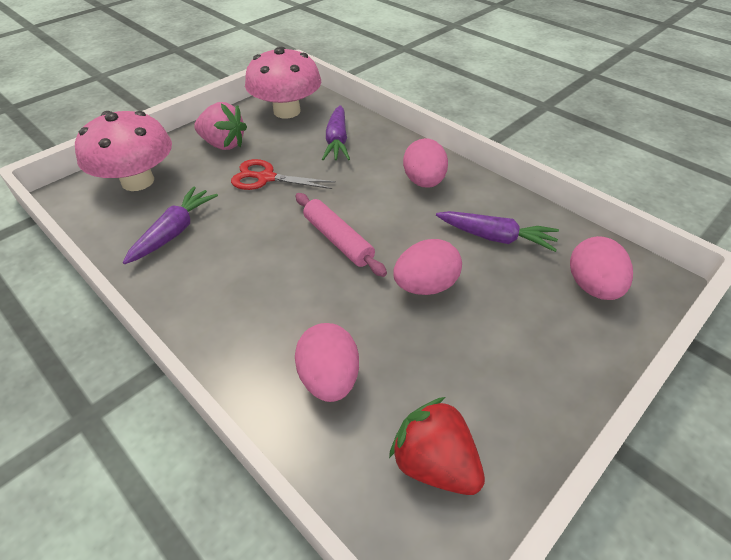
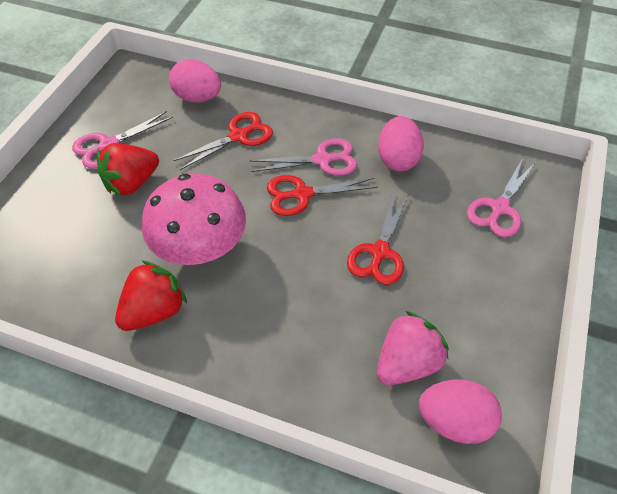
pink egg: 4 -> 3
pink mushroom: 2 -> 1
pink rolling pin: 1 -> 0
pink scissors: 0 -> 3
purple carrot: 3 -> 0
red scissors: 1 -> 3
red strawberry: 1 -> 2

